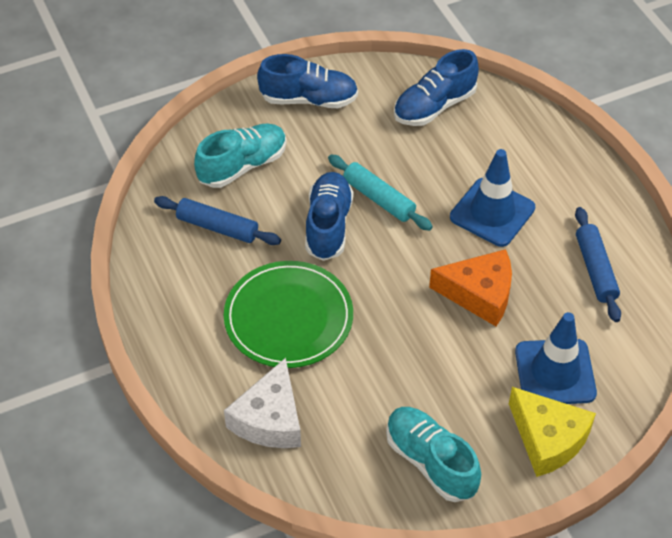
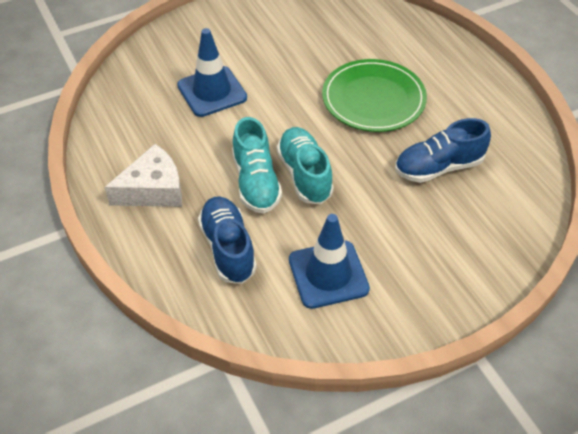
blue rolling pin: 2 -> 0
blue shoe: 3 -> 2
orange cheese: 1 -> 0
turquoise rolling pin: 1 -> 0
yellow cheese: 1 -> 0

